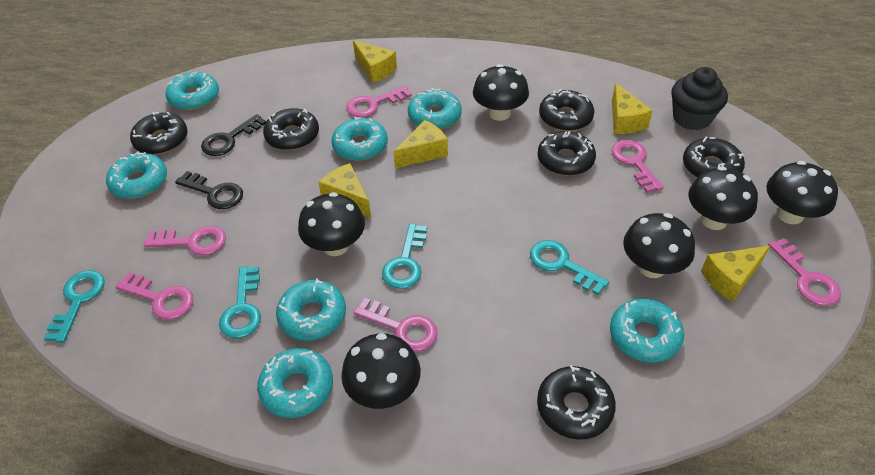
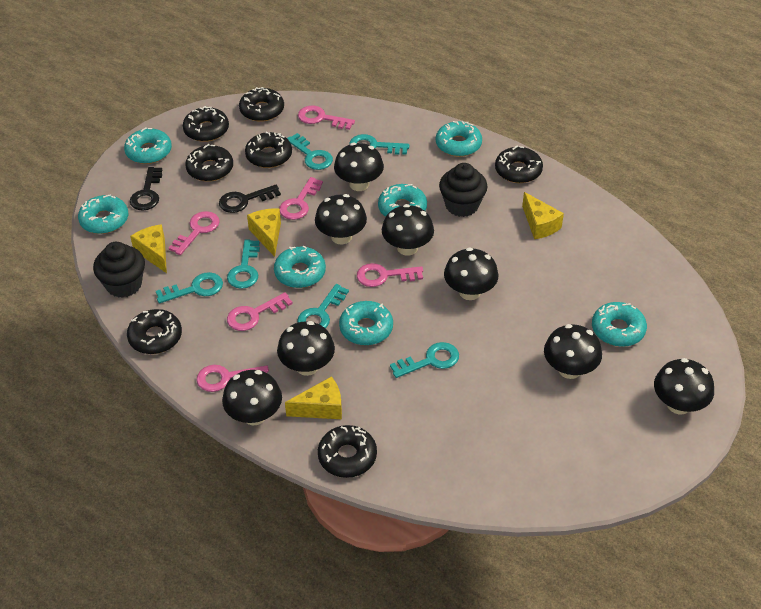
black cupcake: 1 -> 2
black donut: 6 -> 7
black mushroom: 6 -> 8
turquoise key: 4 -> 6
yellow cheese: 5 -> 4

